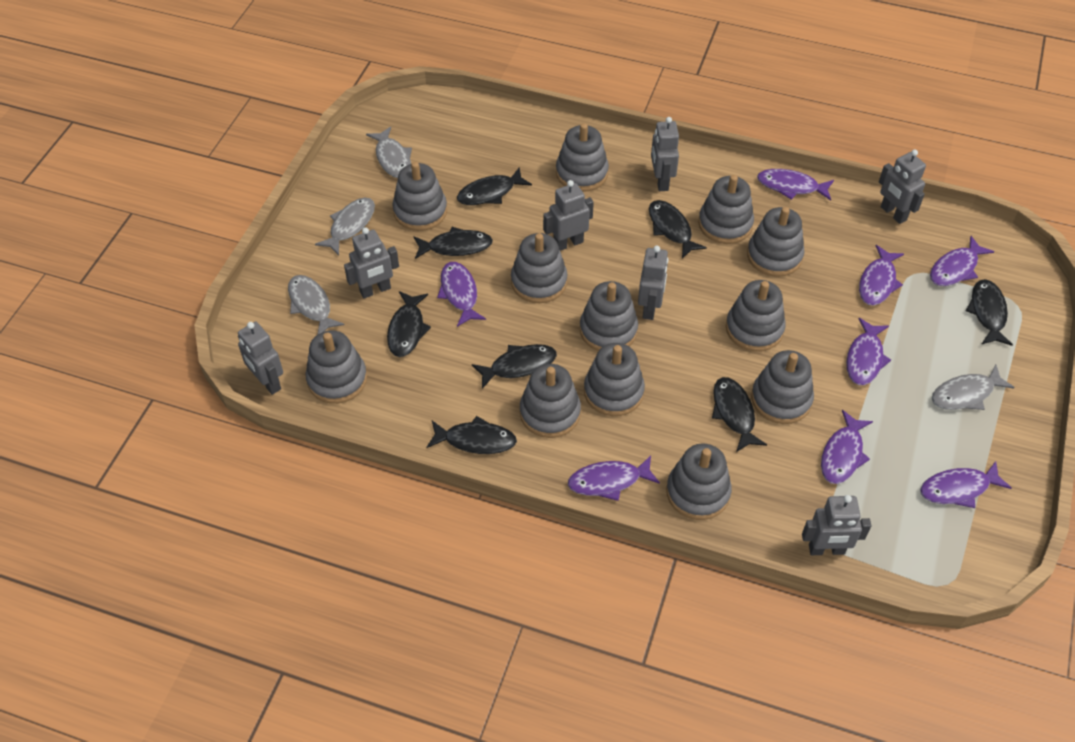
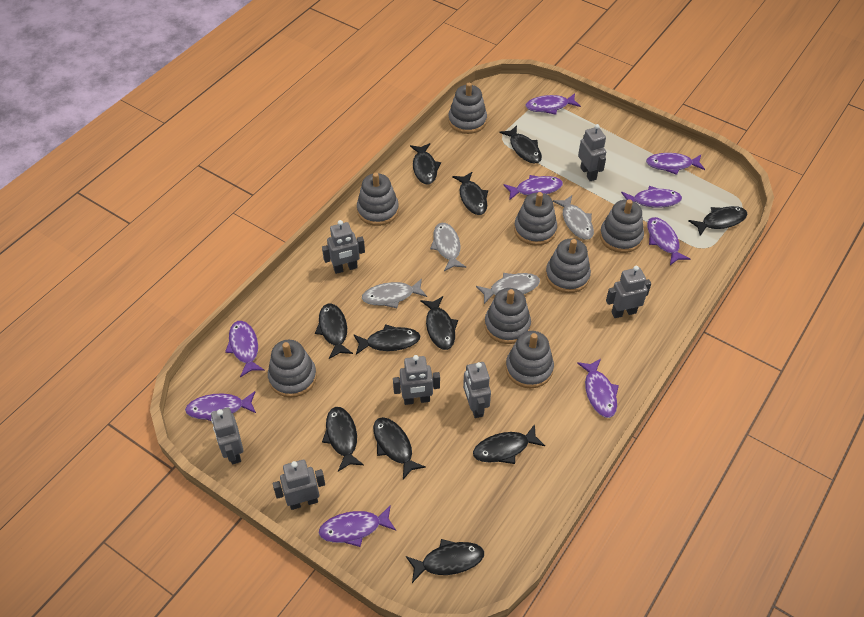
black fish: 8 -> 11
grey stacking toy: 12 -> 8
purple fish: 8 -> 9

